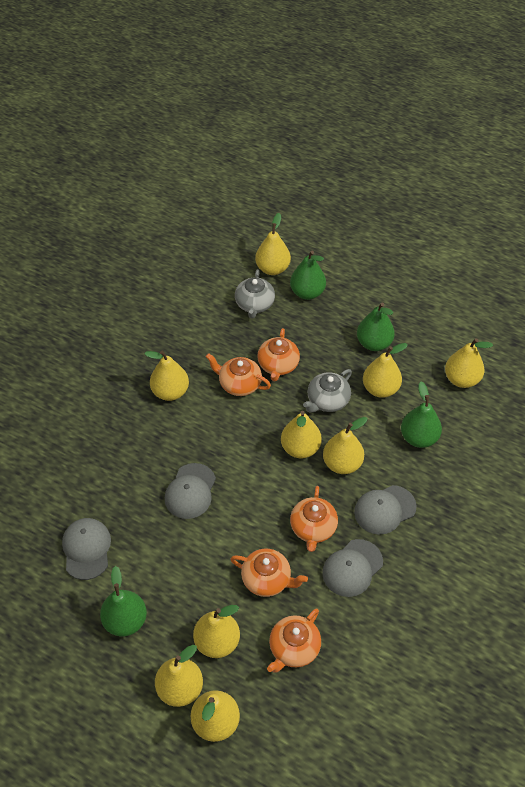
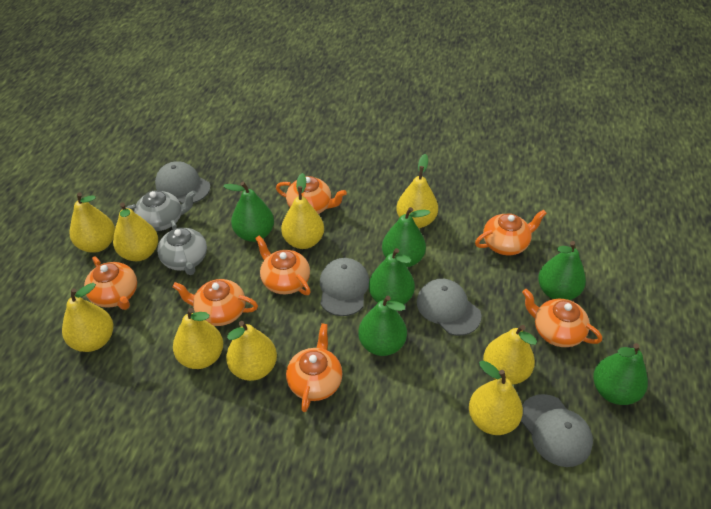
green pear: 4 -> 6
orange teapot: 5 -> 7

